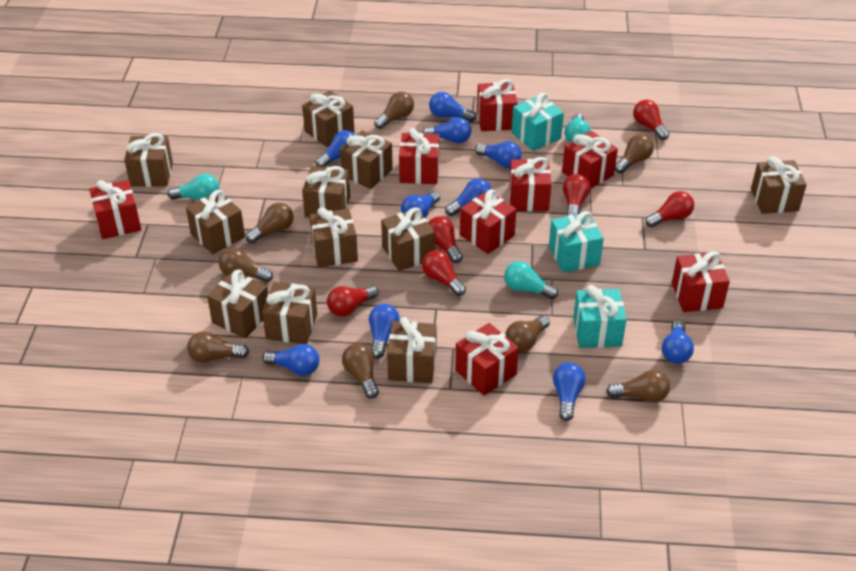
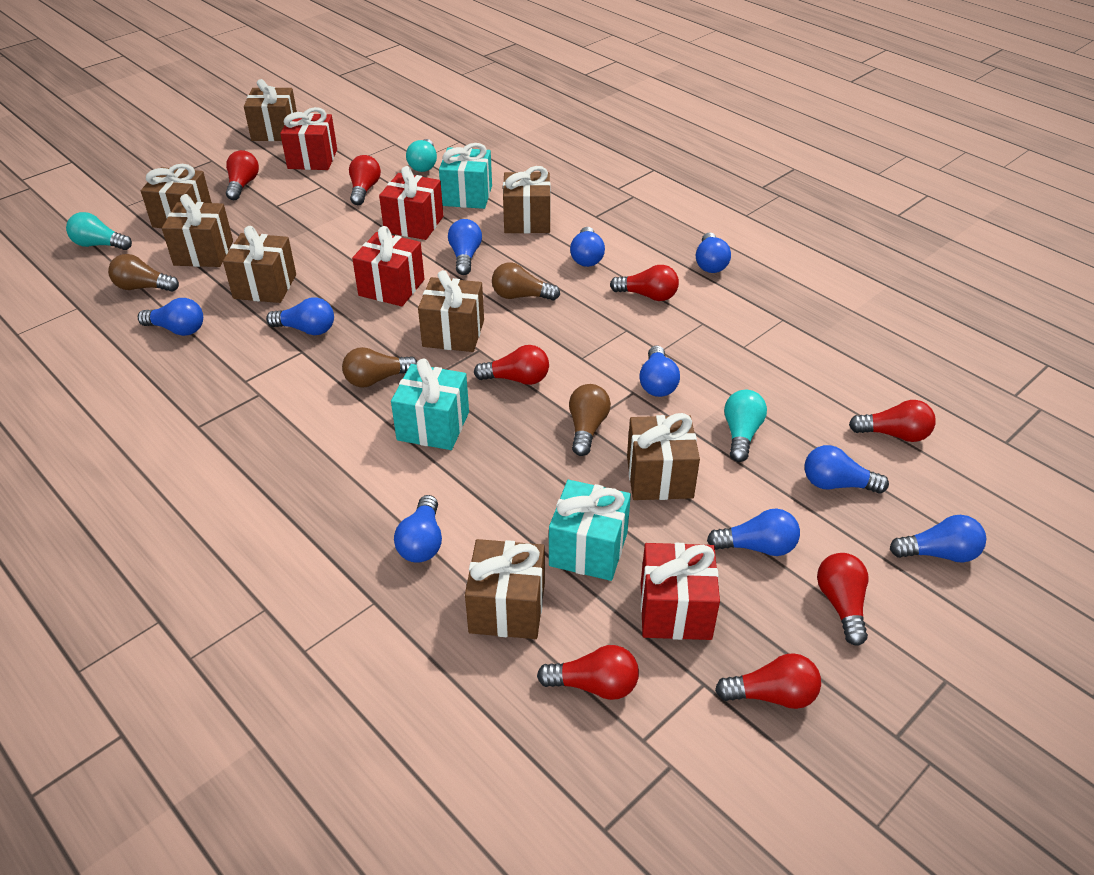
brown gift: 11 -> 8
brown light bulb: 8 -> 4
red gift: 8 -> 4
red light bulb: 6 -> 8

